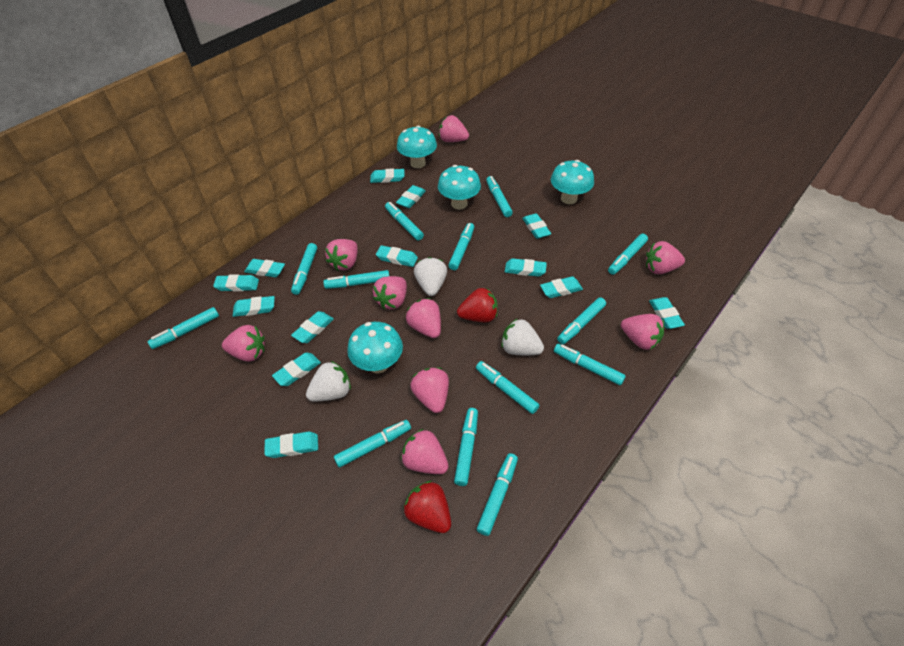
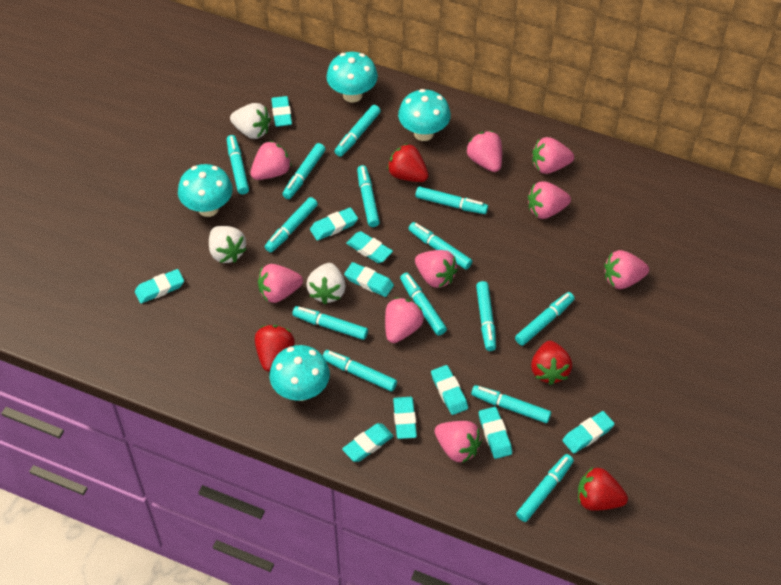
red strawberry: 2 -> 4
turquoise eraser: 13 -> 10
turquoise marker: 13 -> 14

